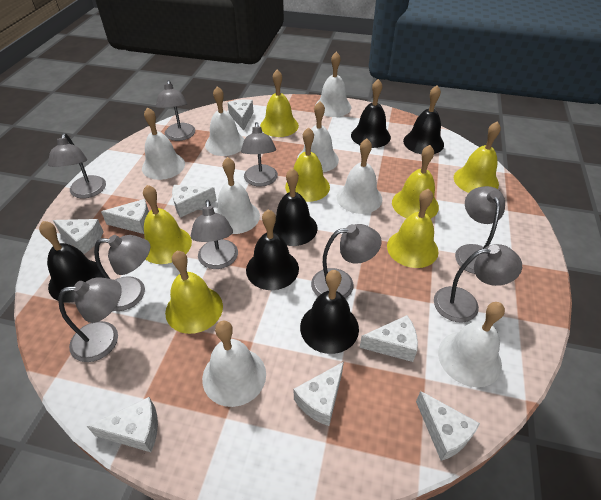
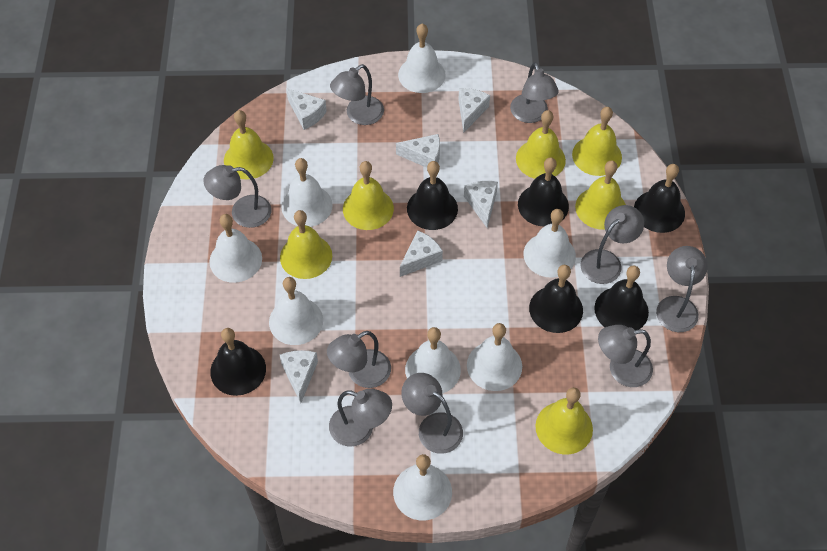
white cheese: 8 -> 6

